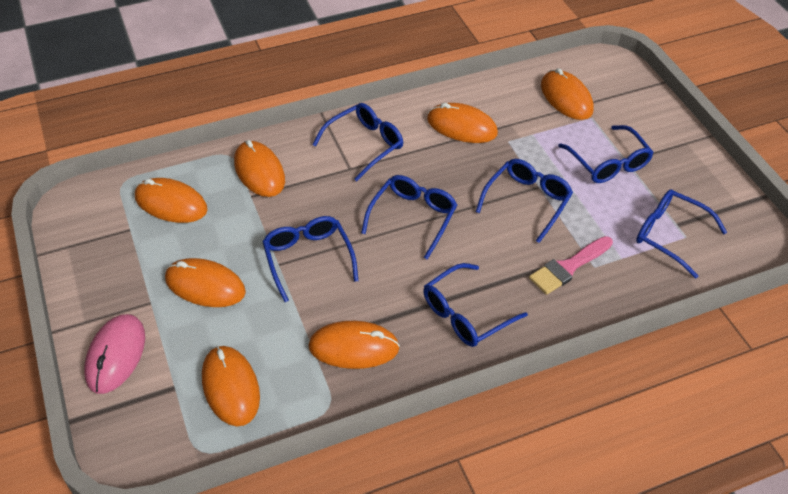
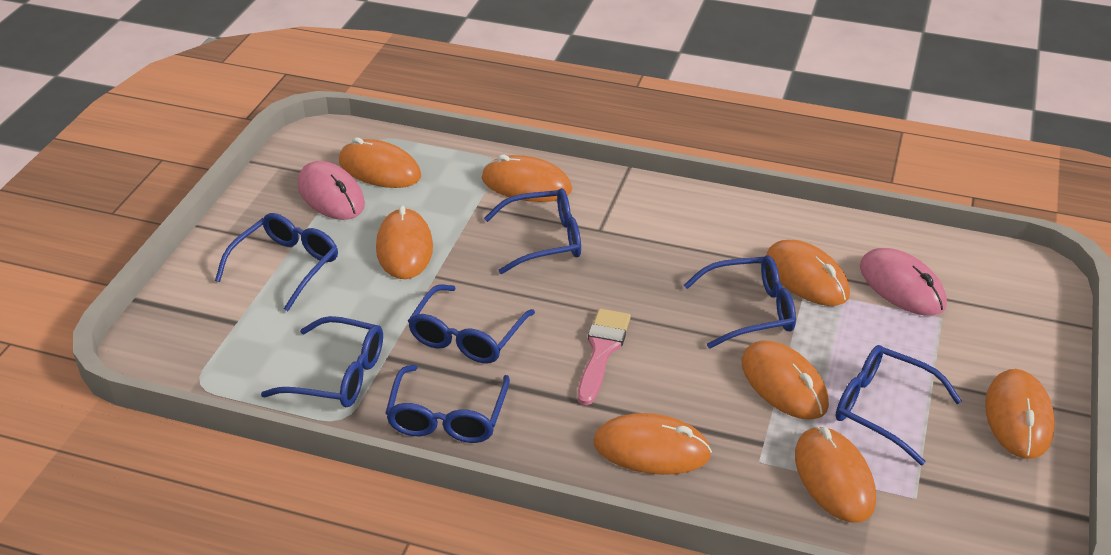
orange mouse: 7 -> 8
pink mouse: 1 -> 2

